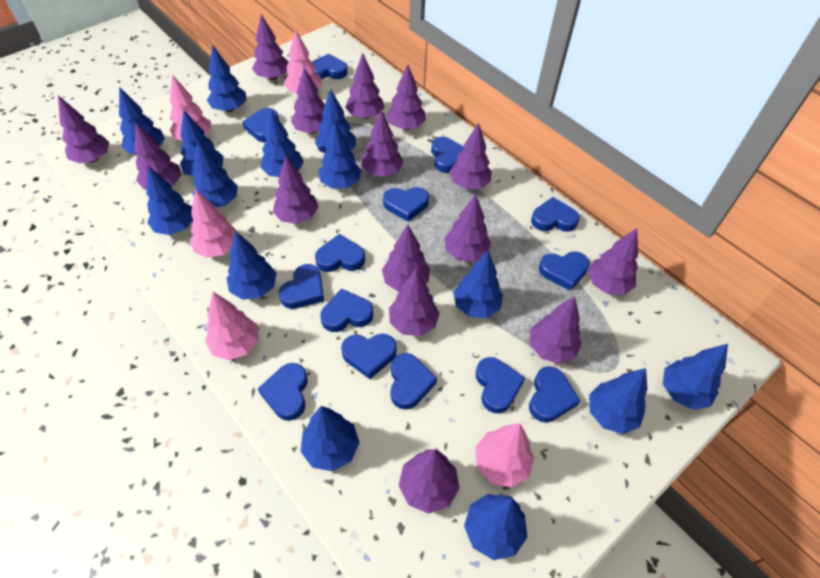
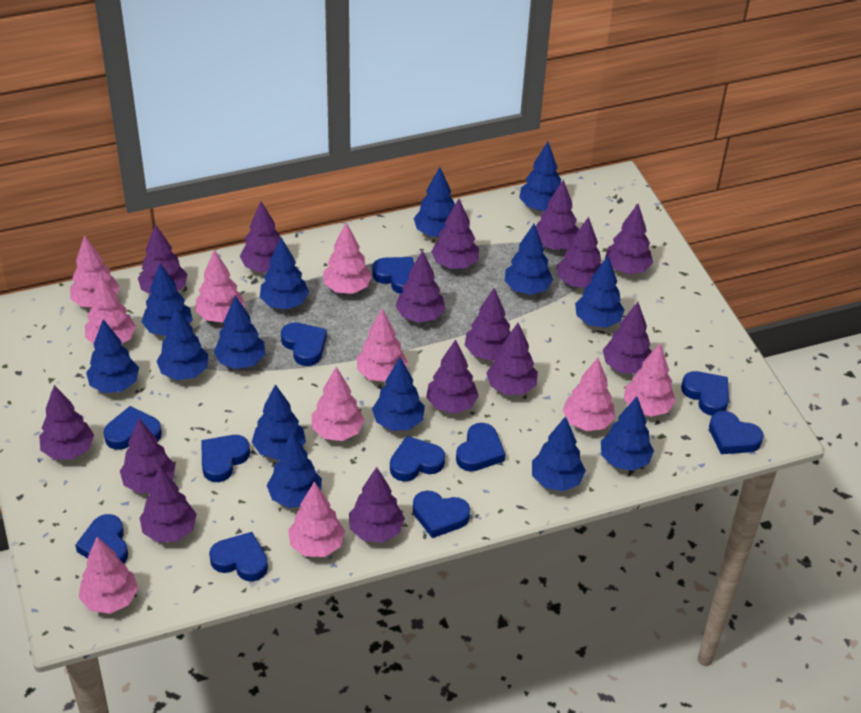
blue heart: 14 -> 11
pink tree: 5 -> 10

